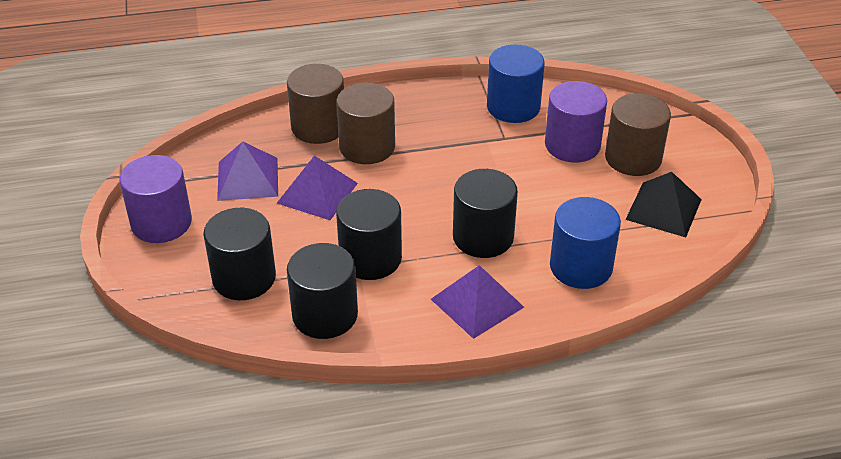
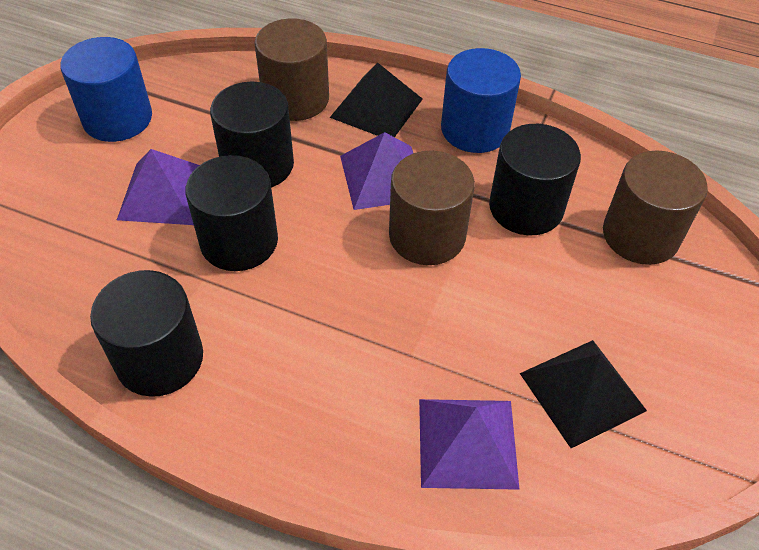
black pyramid: 1 -> 2
purple cylinder: 2 -> 0

